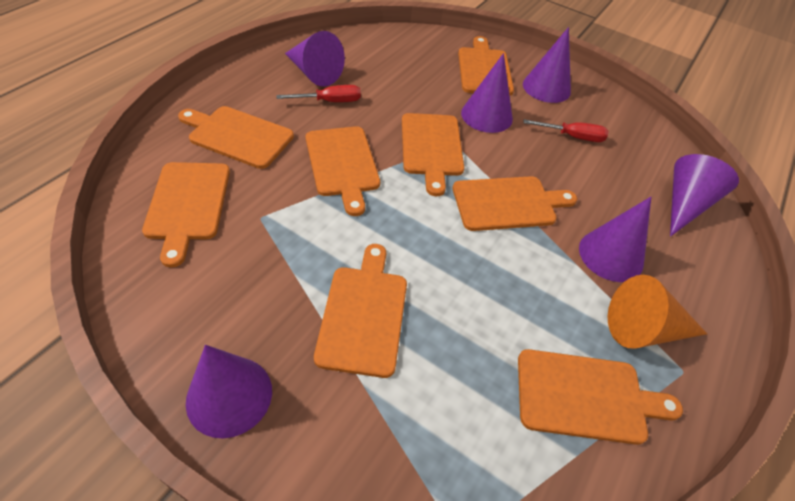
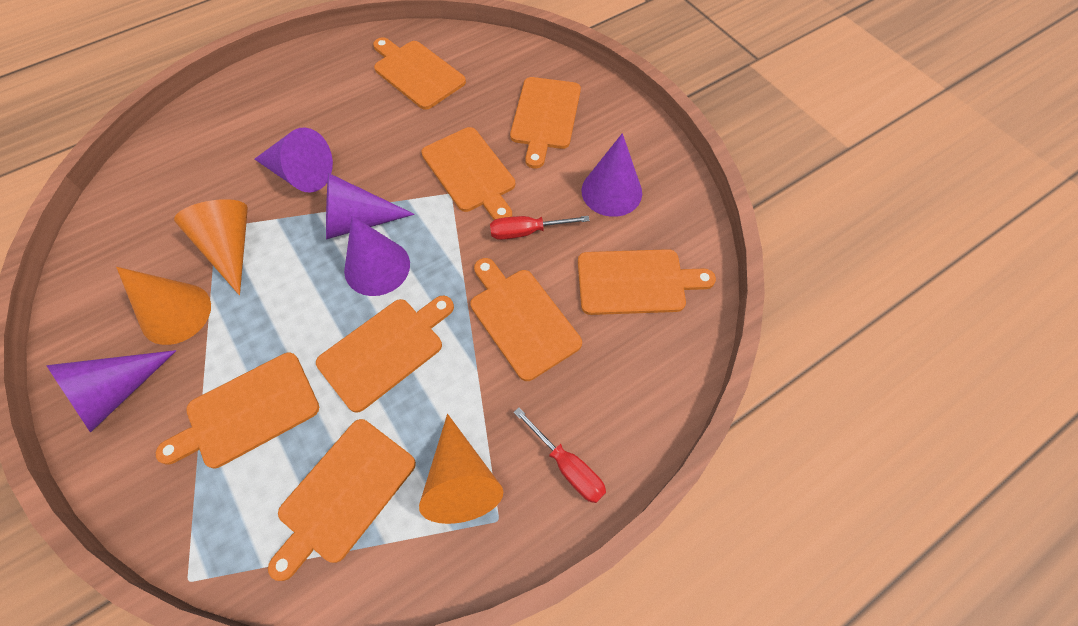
orange cone: 1 -> 3
purple cone: 6 -> 5

